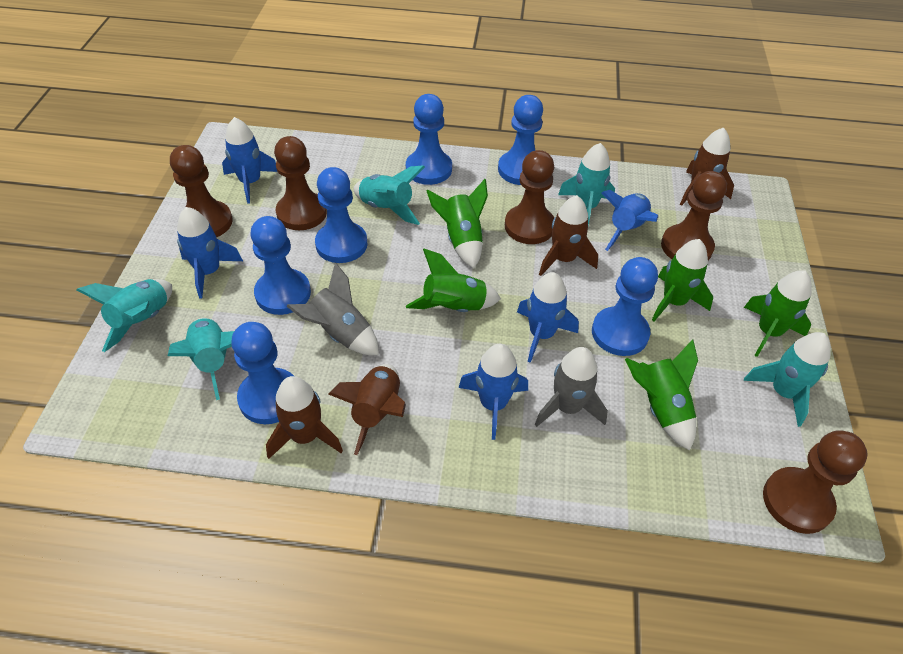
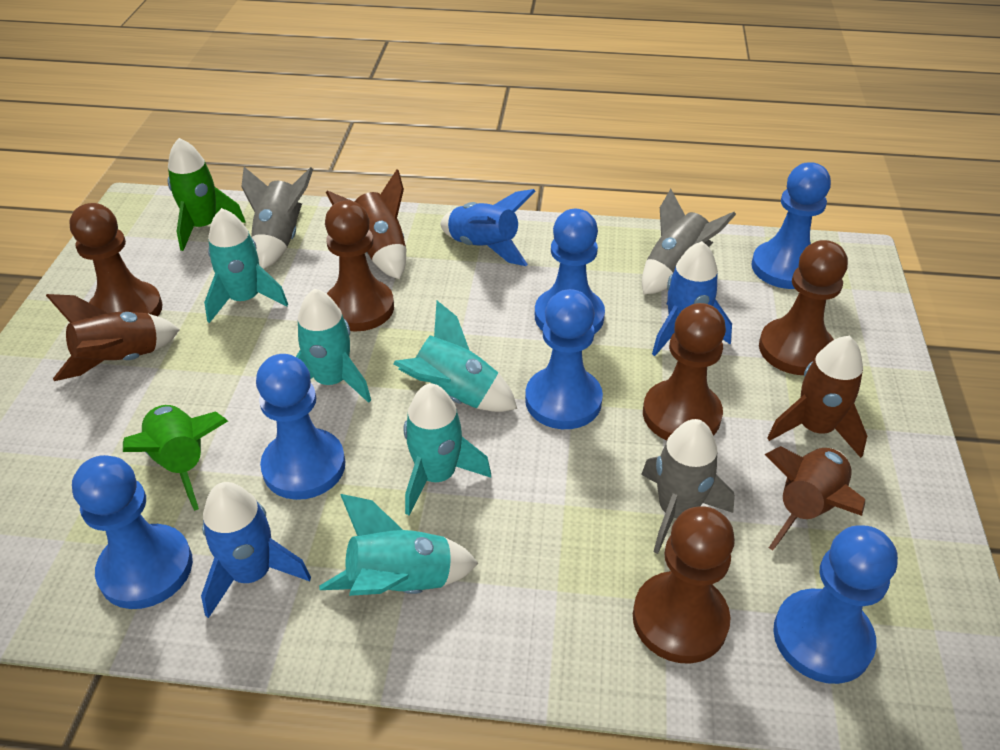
blue rocket: 5 -> 3
green rocket: 5 -> 2
grey rocket: 2 -> 3

